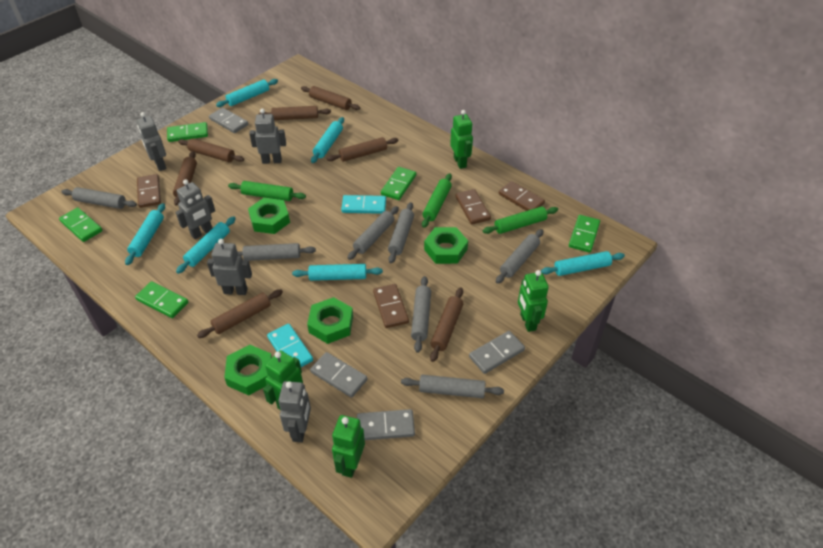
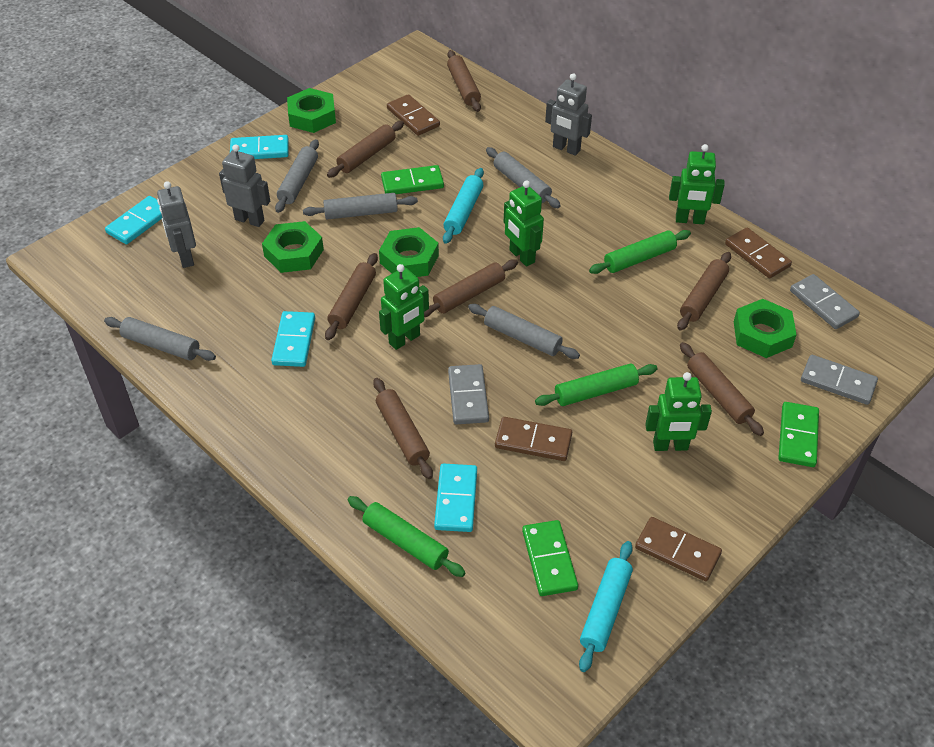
green domino: 5 -> 3
grey domino: 4 -> 3
grey robot: 5 -> 3
grey rolling pin: 7 -> 5
turquoise domino: 2 -> 4
turquoise rolling pin: 6 -> 2

